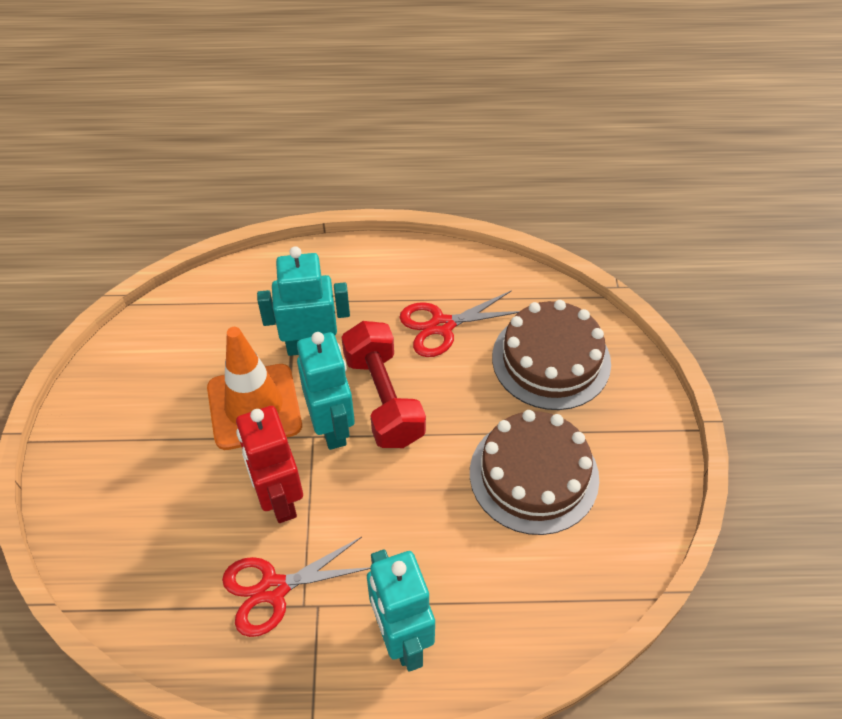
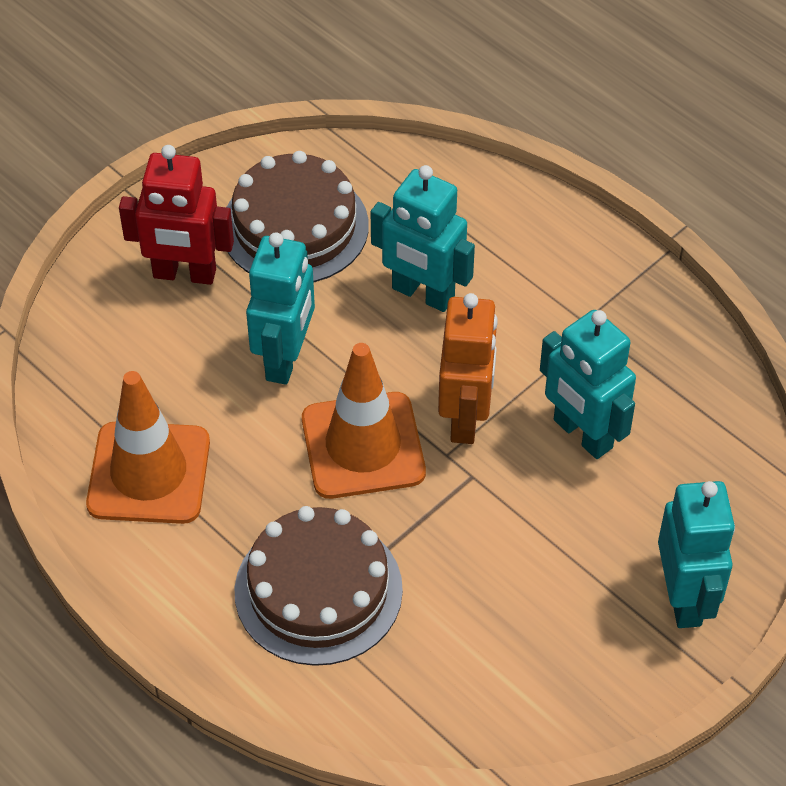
orange robot: 0 -> 1
orange traffic cone: 1 -> 2
red dumbbell: 1 -> 0
red scissors: 2 -> 0
turquoise robot: 3 -> 4

